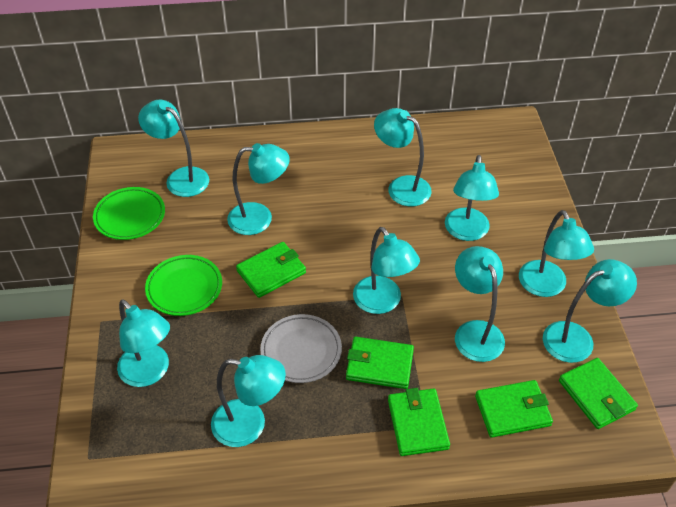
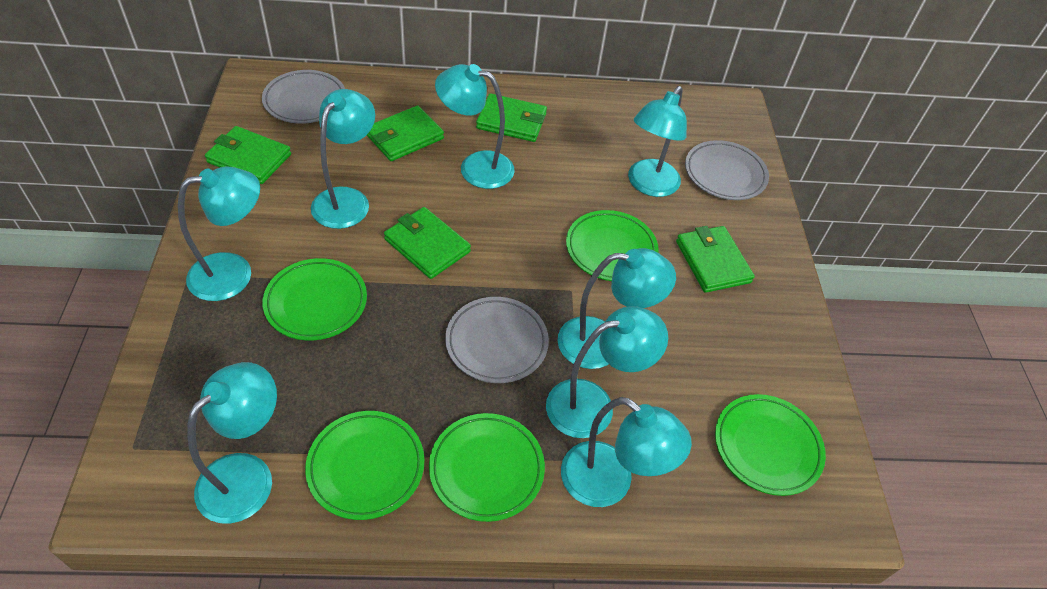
green plate: 2 -> 5
grey plate: 1 -> 3
turquoise lamp: 10 -> 8

